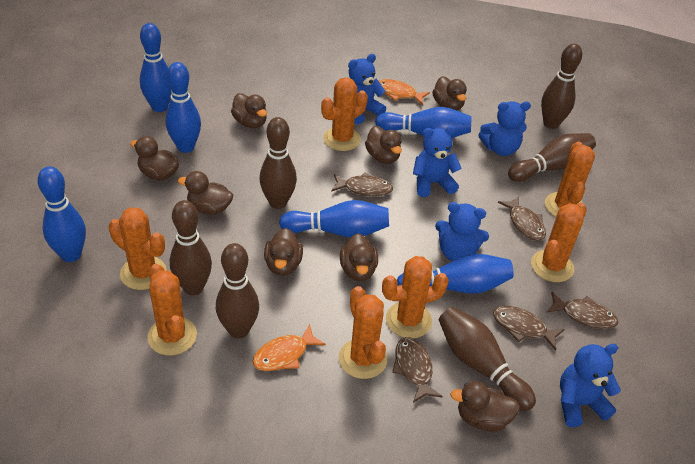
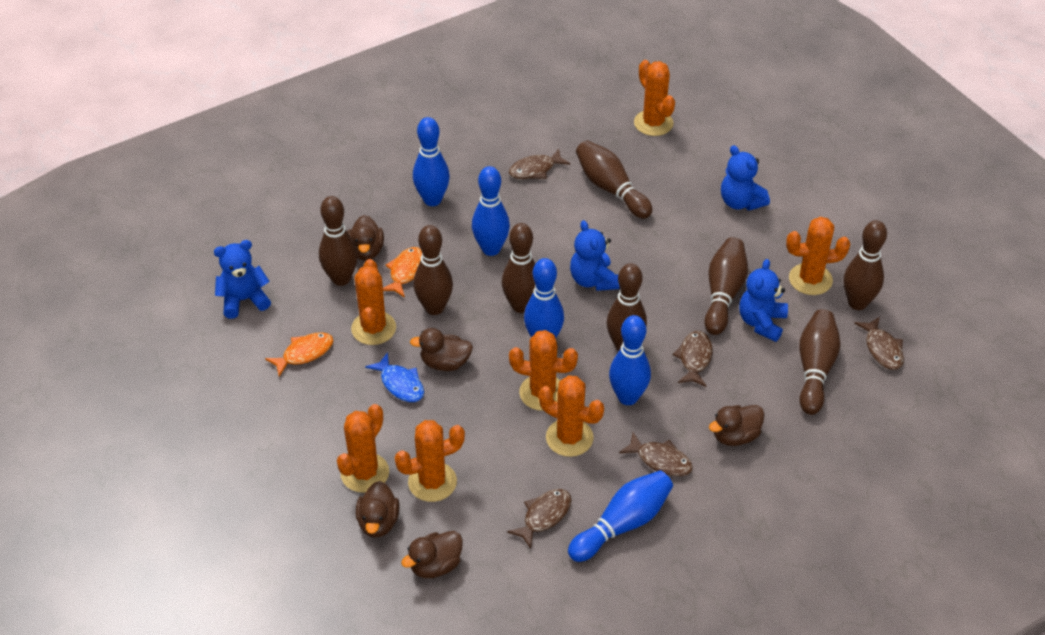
blue bowling pin: 6 -> 5
blue fish: 0 -> 1
blue teddy bear: 5 -> 4
brown bowling pin: 6 -> 8
brown duck: 8 -> 5

